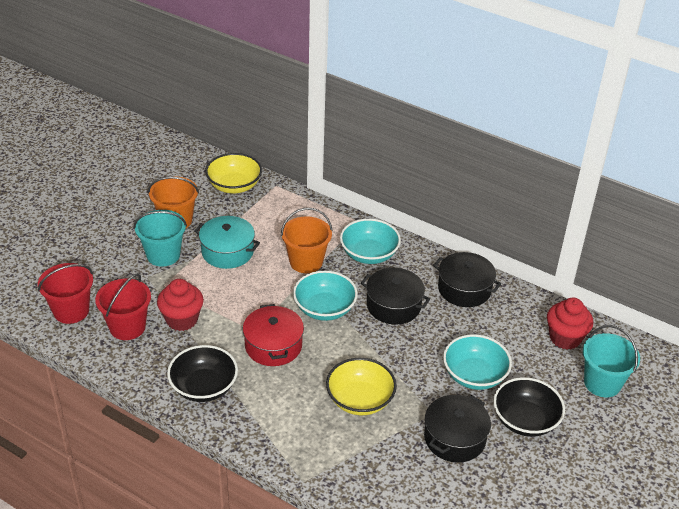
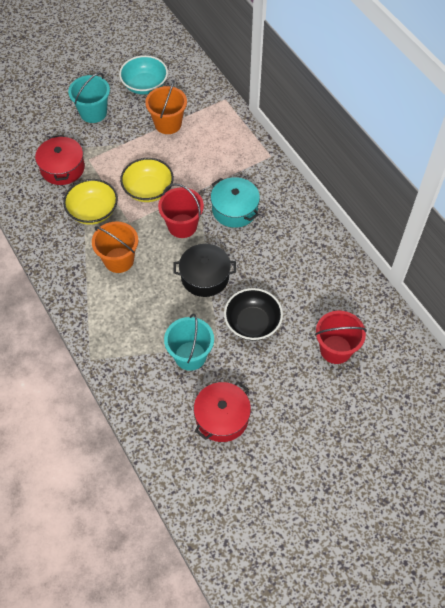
black bowl: 2 -> 1
black pot: 3 -> 1
red cupcake: 2 -> 0
red pot: 1 -> 2
turquoise bowl: 3 -> 1

